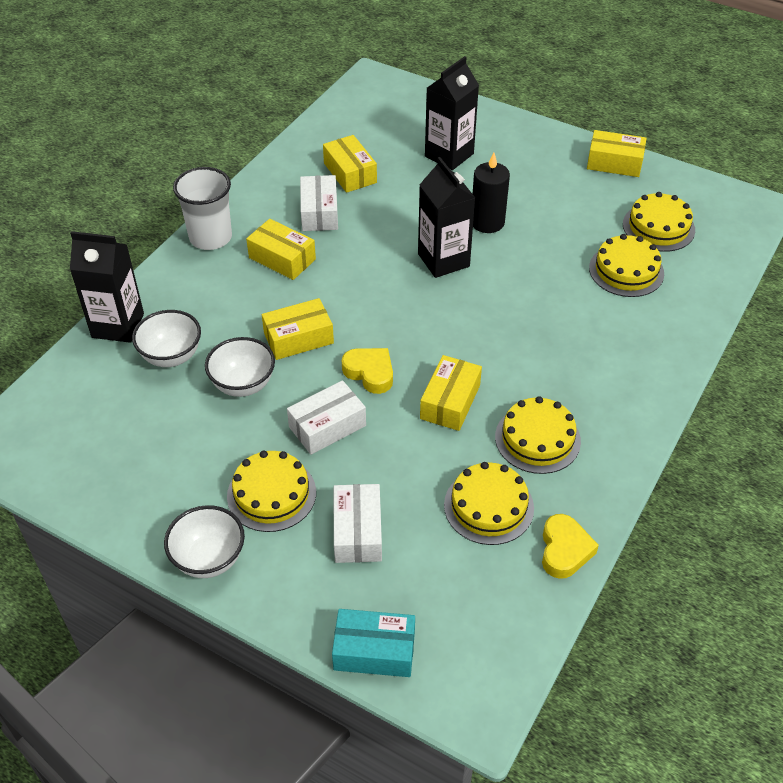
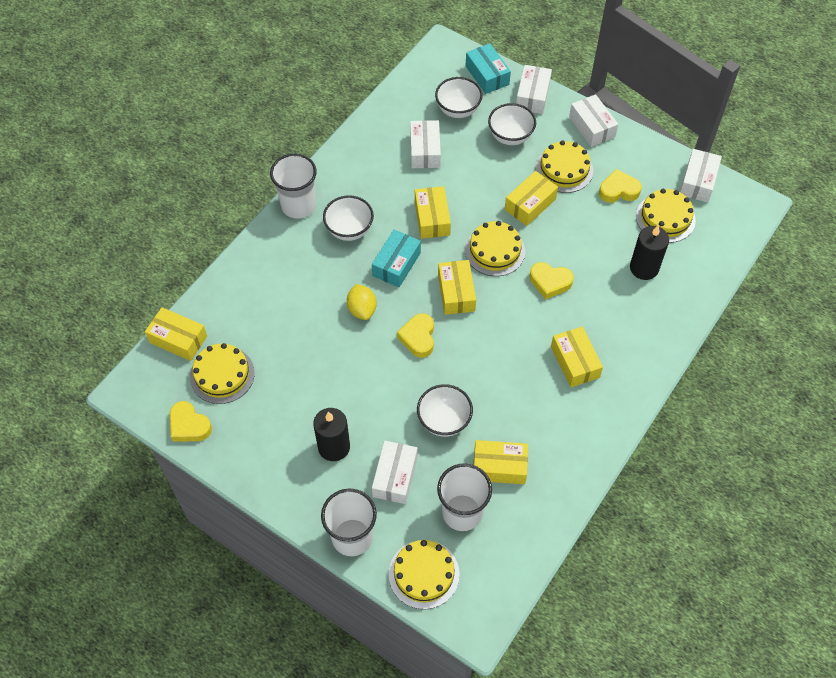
black candle: 1 -> 2
black carton: 3 -> 0
turquoise box: 1 -> 2
white bowl: 3 -> 4
white box: 3 -> 5
white cup: 1 -> 3
yellow box: 5 -> 6
yellow heart: 2 -> 4
yellow lemon: 0 -> 1

